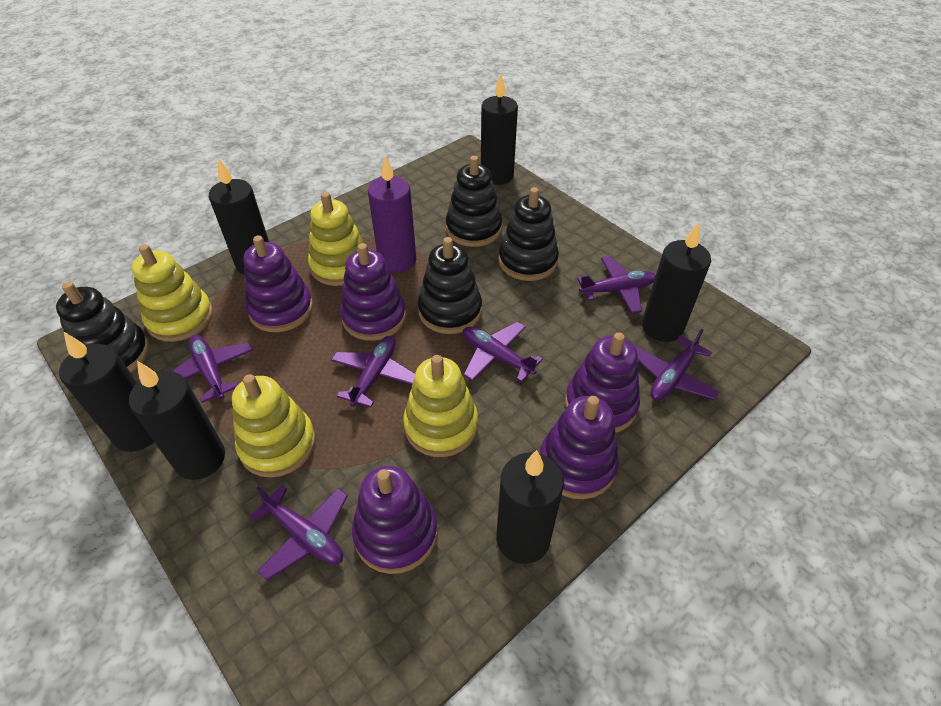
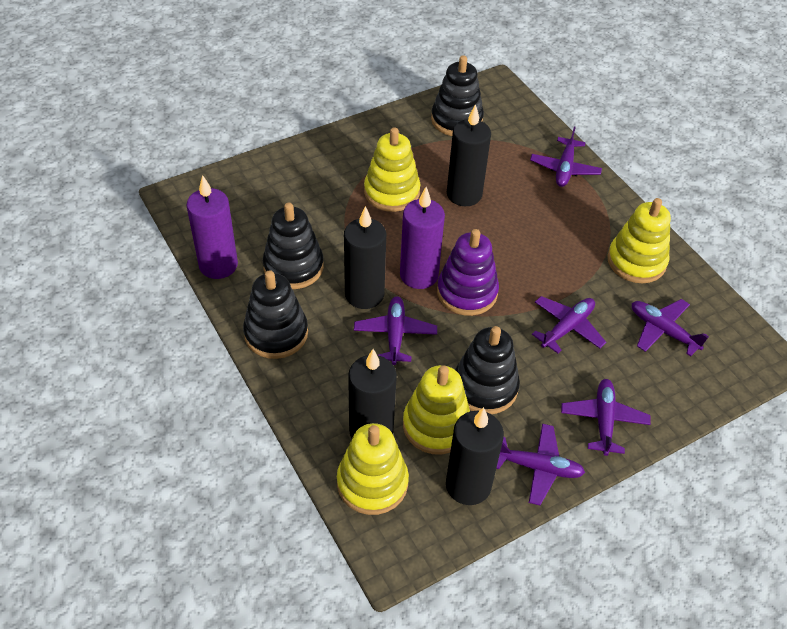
black candle: 6 -> 4
purple candle: 1 -> 2
purple stacking toy: 5 -> 1

